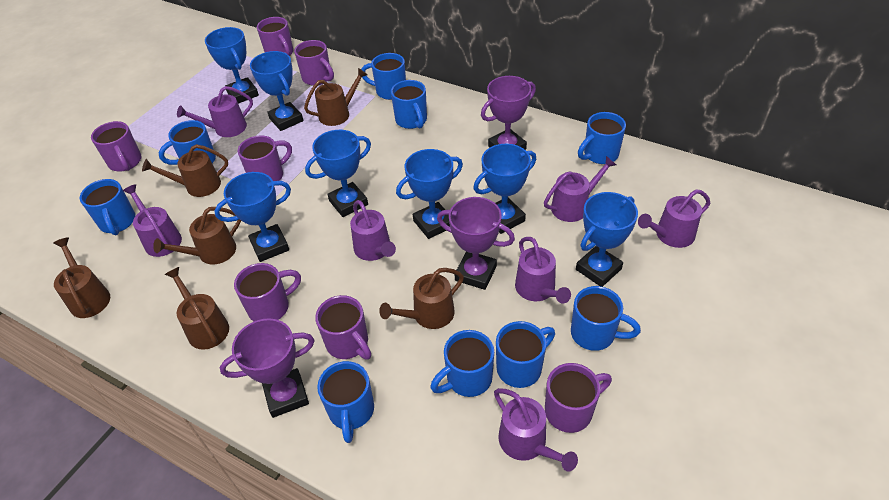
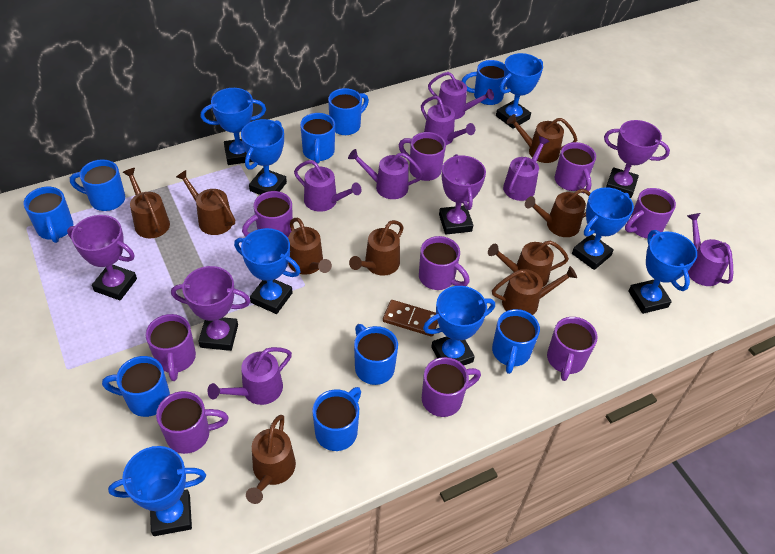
blue trophy: 7 -> 8
brown domino: 0 -> 1
brown watering can: 6 -> 9
purple mug: 7 -> 9
purple trophy: 3 -> 4

